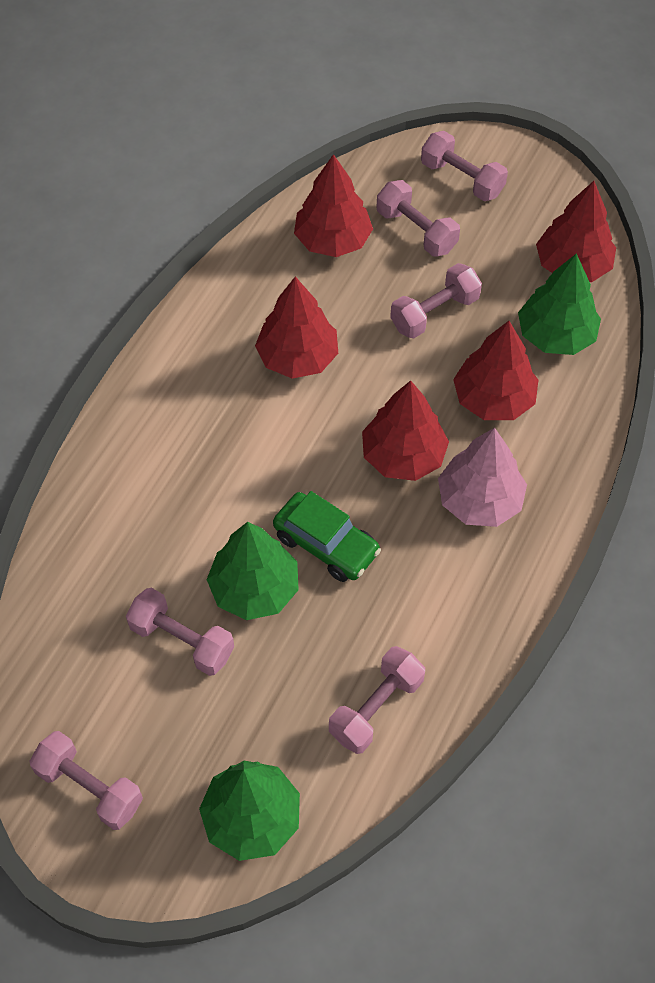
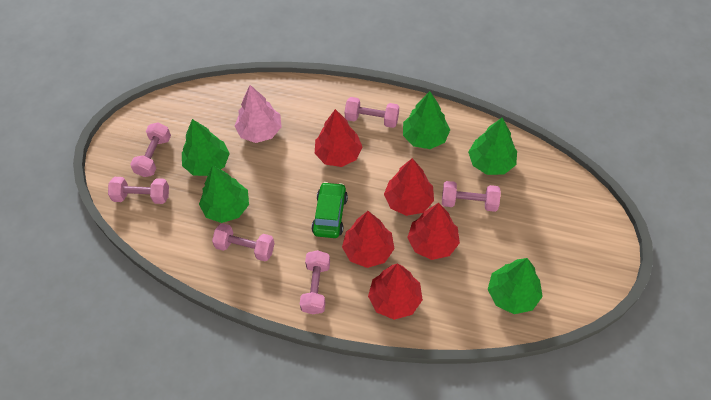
green tree: 3 -> 5

